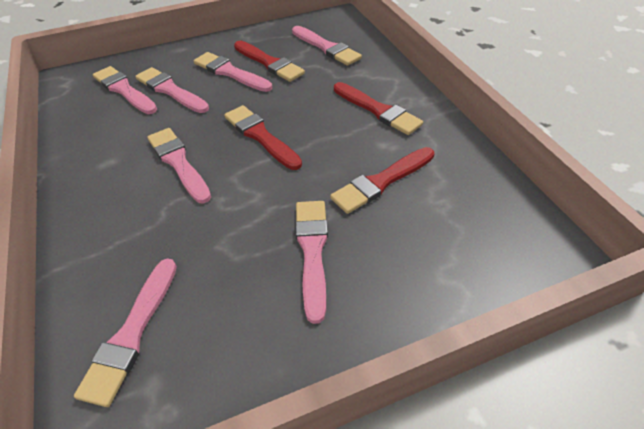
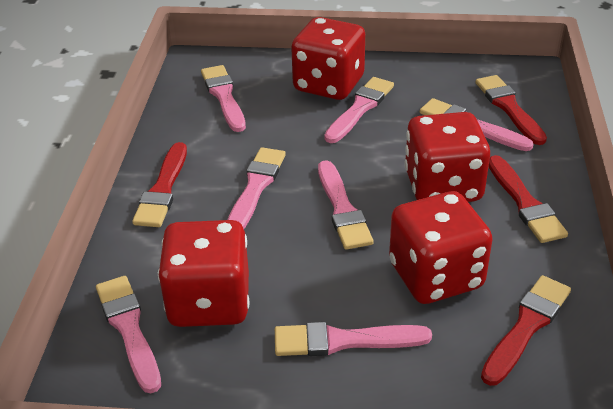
red dice: 0 -> 4

